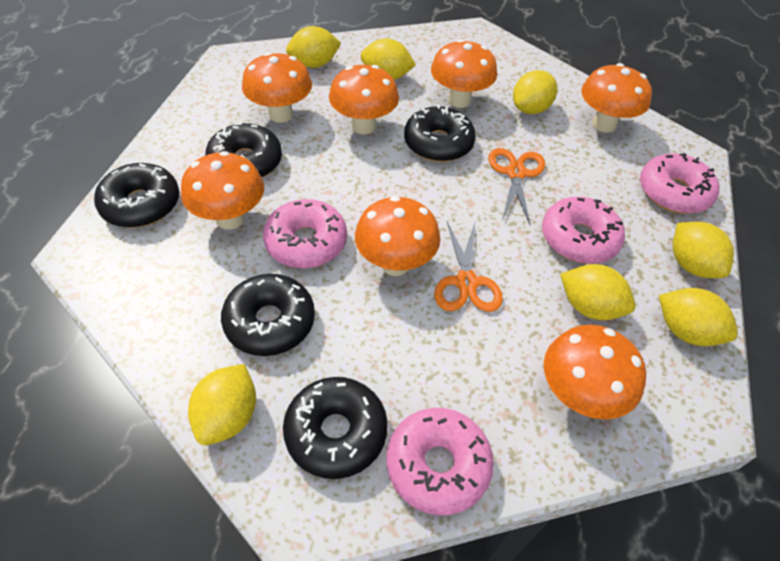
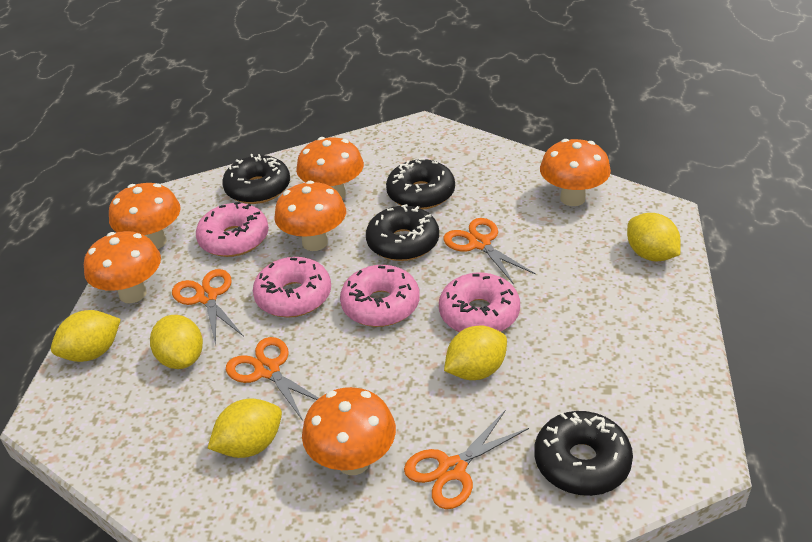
black donut: 5 -> 4
orange mushroom: 7 -> 6
orange scissors: 2 -> 4
yellow lemon: 7 -> 5

